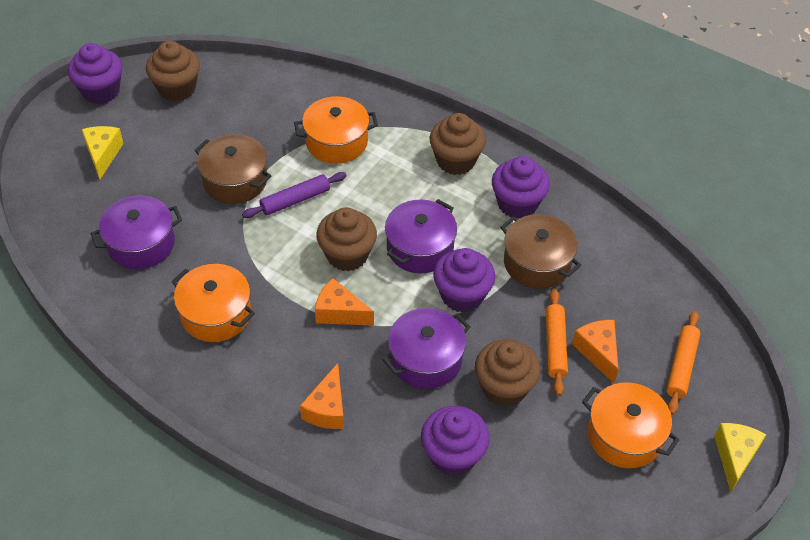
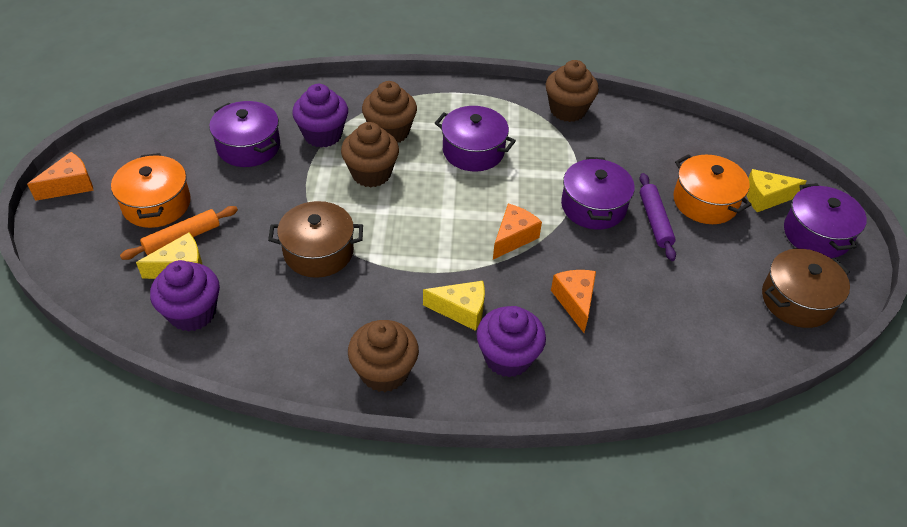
orange pot: 3 -> 2
orange rolling pin: 2 -> 1
purple cupcake: 4 -> 3
purple pot: 3 -> 4
yellow cheese: 2 -> 3

